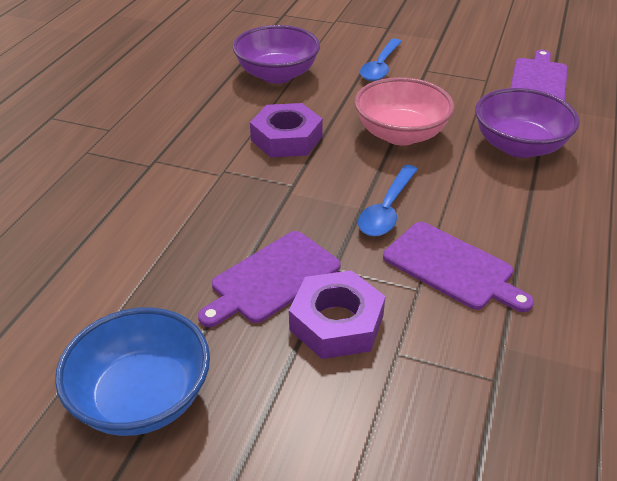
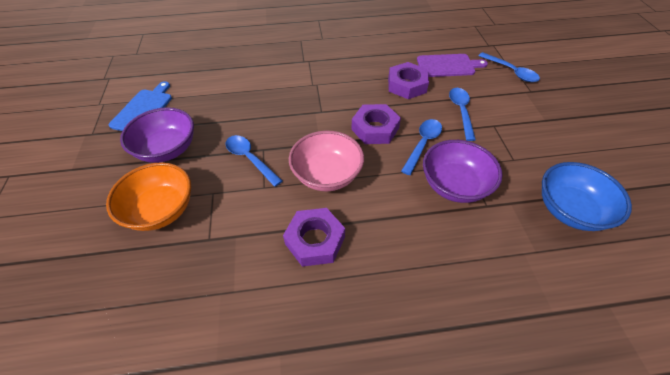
blue cutting board: 0 -> 1
blue spoon: 2 -> 4
orange bowl: 0 -> 1
purple cutting board: 3 -> 1
purple nut: 2 -> 3

